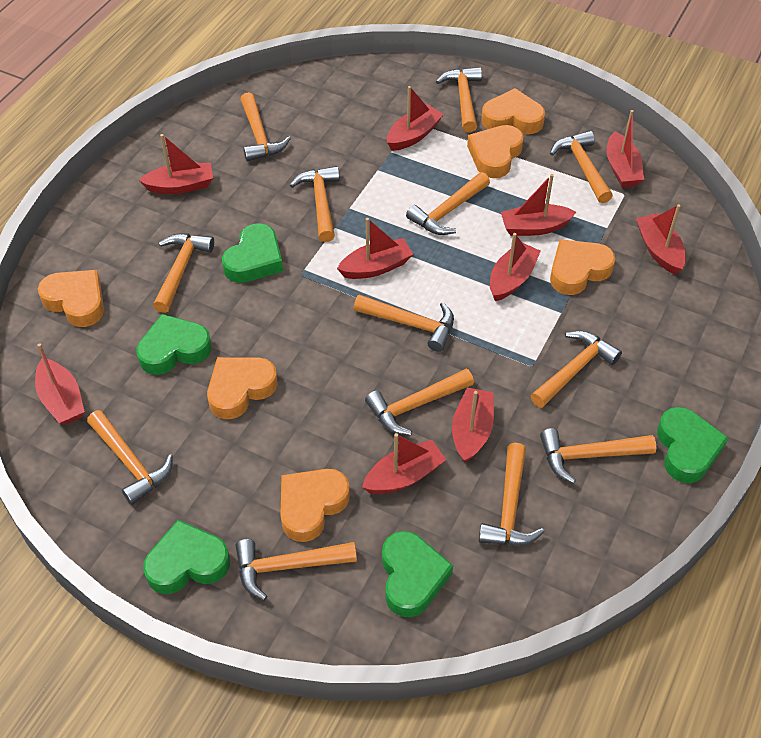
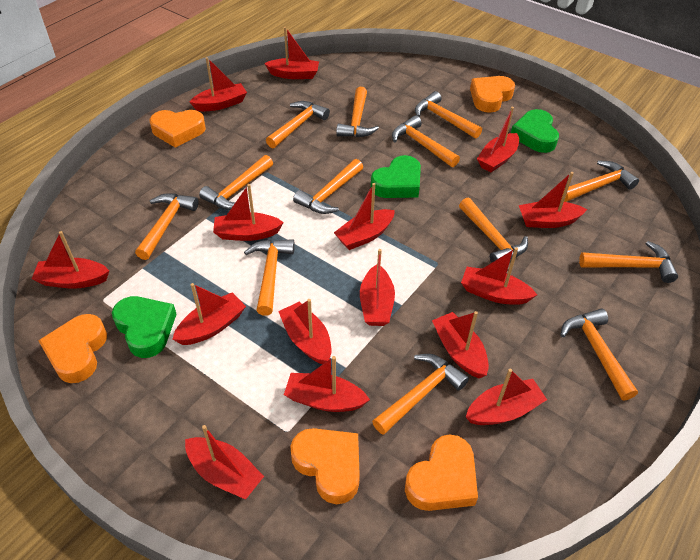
green heart: 5 -> 3
orange heart: 6 -> 5
red boat: 10 -> 15

